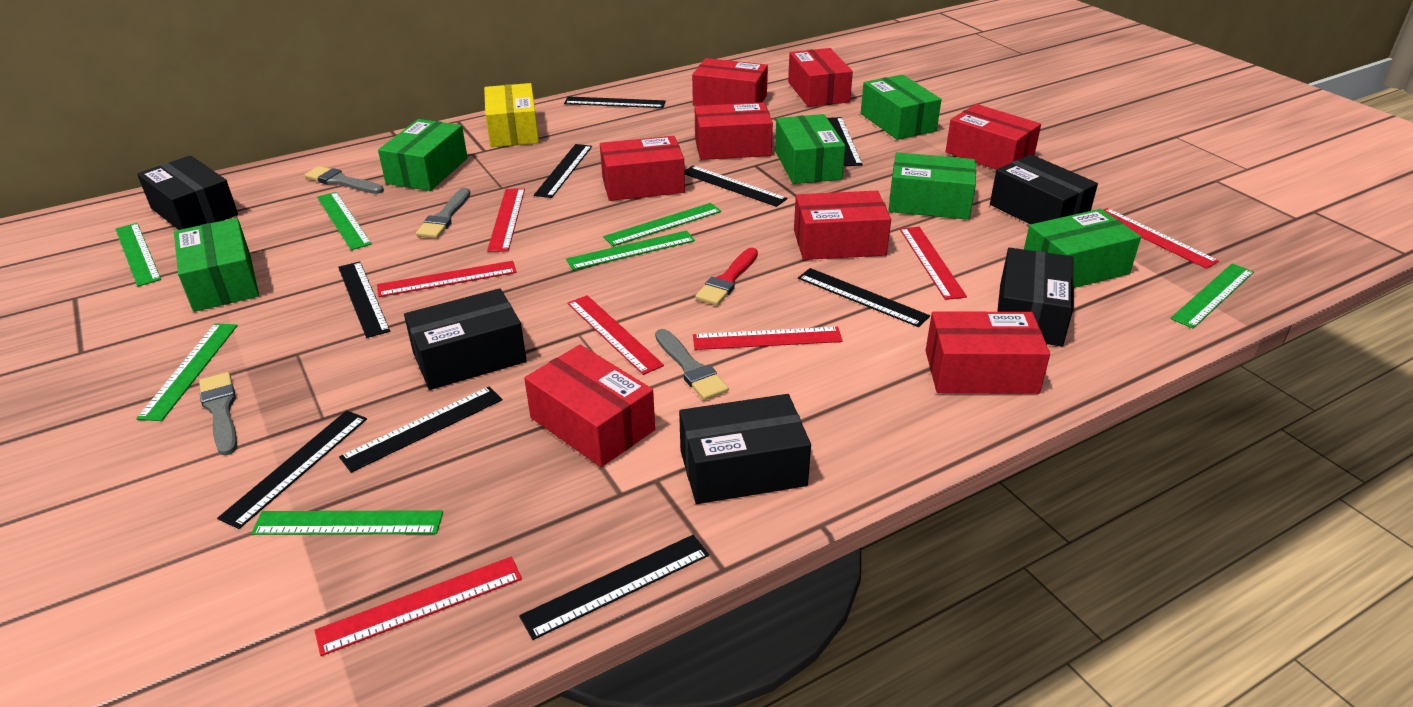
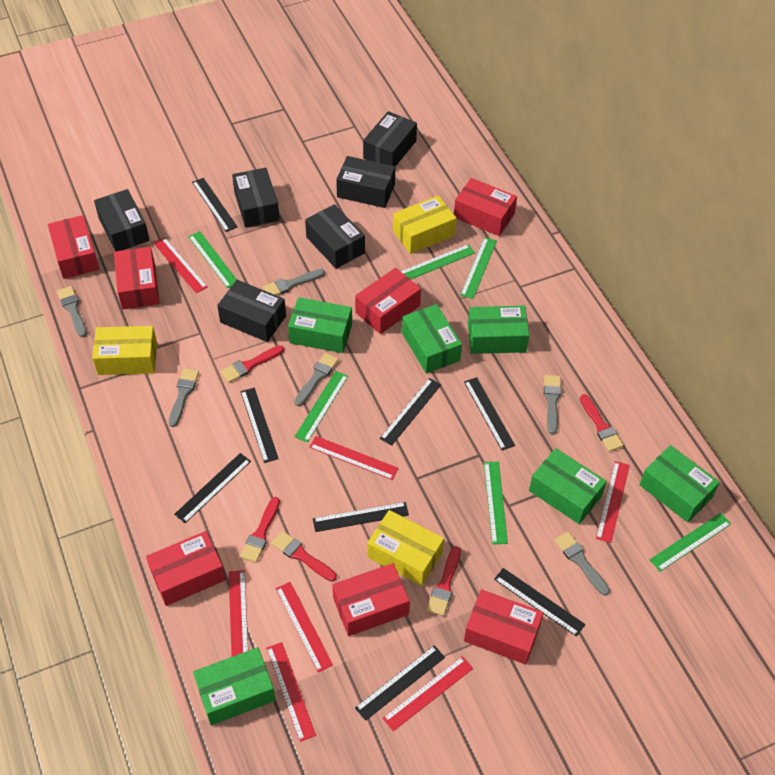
black box: 5 -> 6
black ruler: 9 -> 8
green ruler: 7 -> 6
grey brush: 4 -> 6
red box: 8 -> 7
red brush: 1 -> 5
yellow box: 1 -> 3

